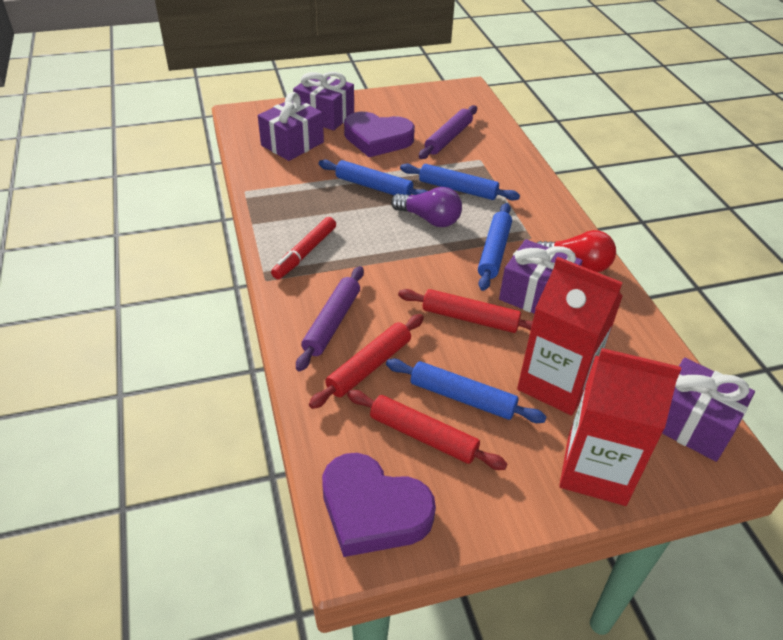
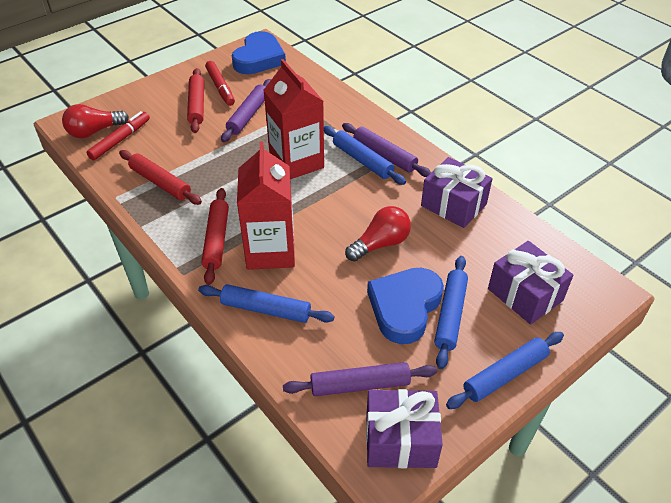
blue heart: 0 -> 2
purple gift: 4 -> 3
purple heart: 2 -> 0
purple light bulb: 1 -> 0
purple rolling pin: 2 -> 3
red light bulb: 1 -> 2
red marker: 1 -> 2

